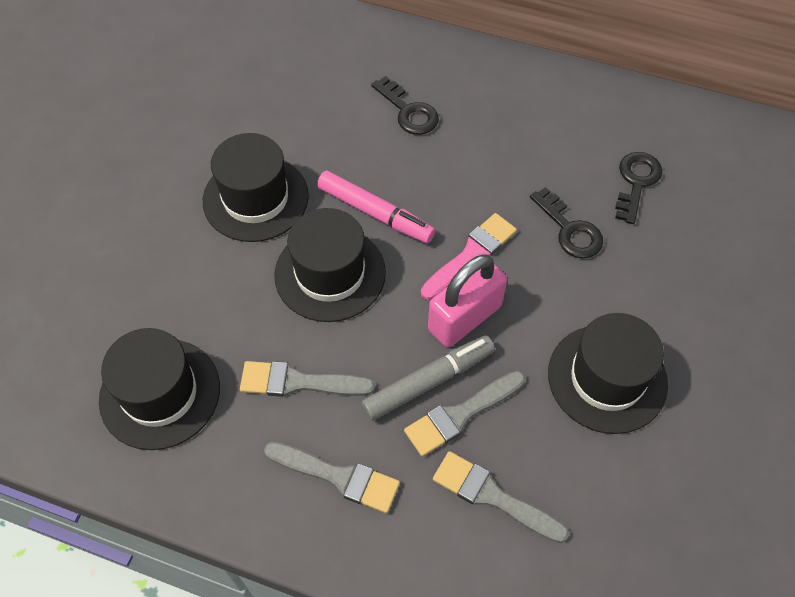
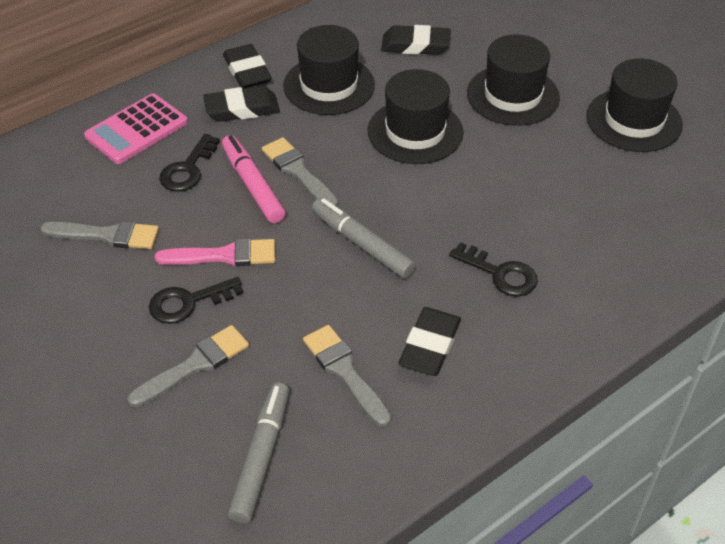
black eraser: 0 -> 4
grey marker: 1 -> 2
pink calculator: 0 -> 1
pink padlock: 1 -> 0

